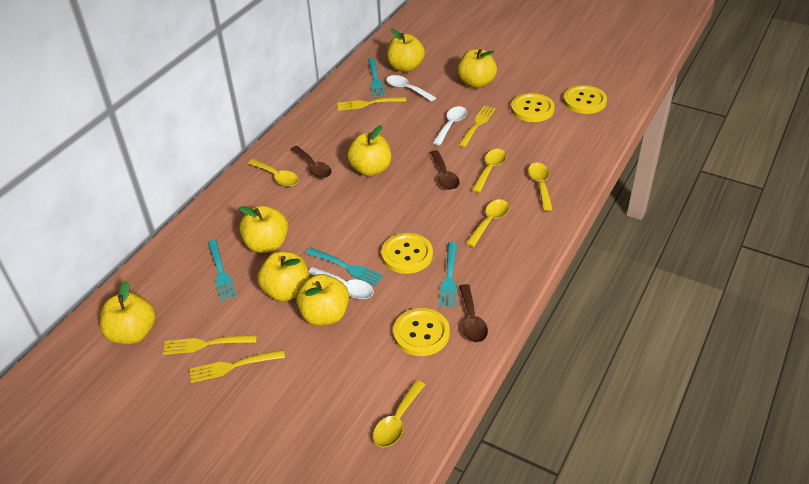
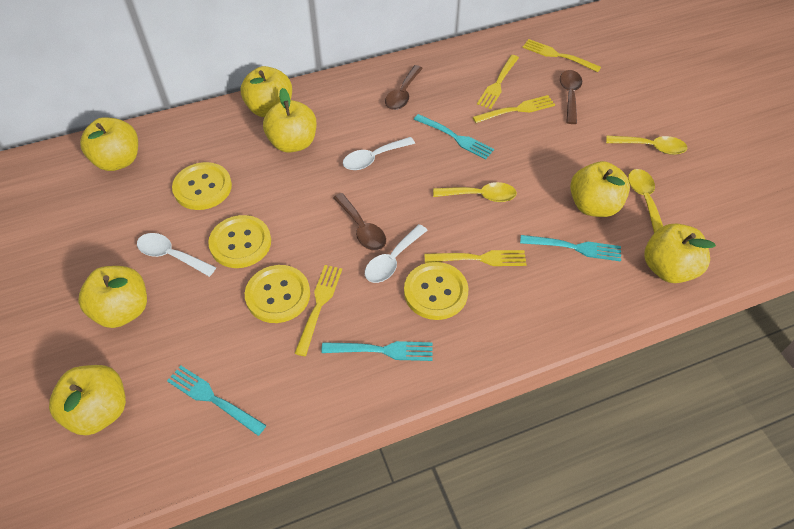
yellow fork: 4 -> 5
yellow spoon: 5 -> 3

